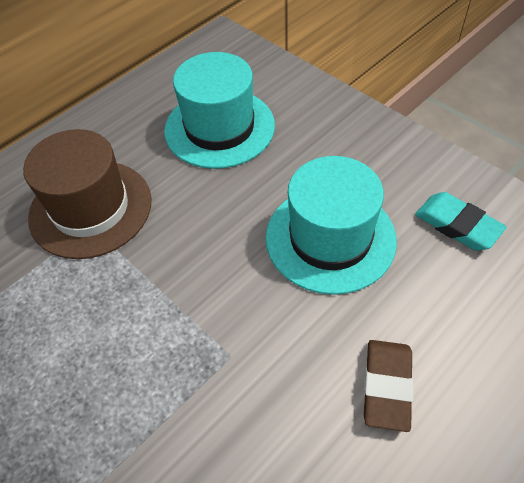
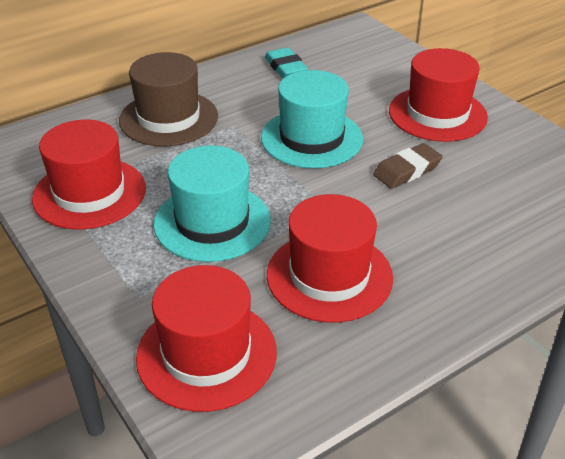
red hat: 0 -> 4

